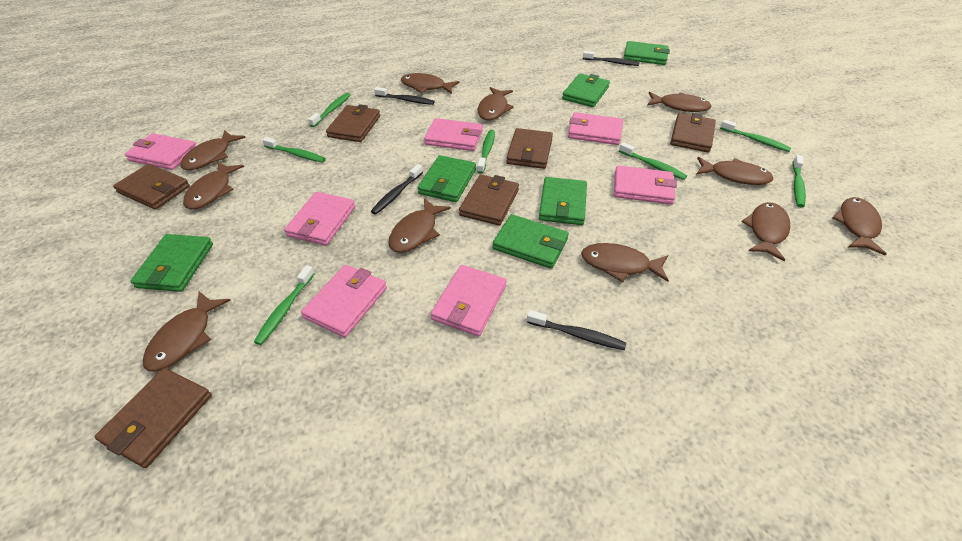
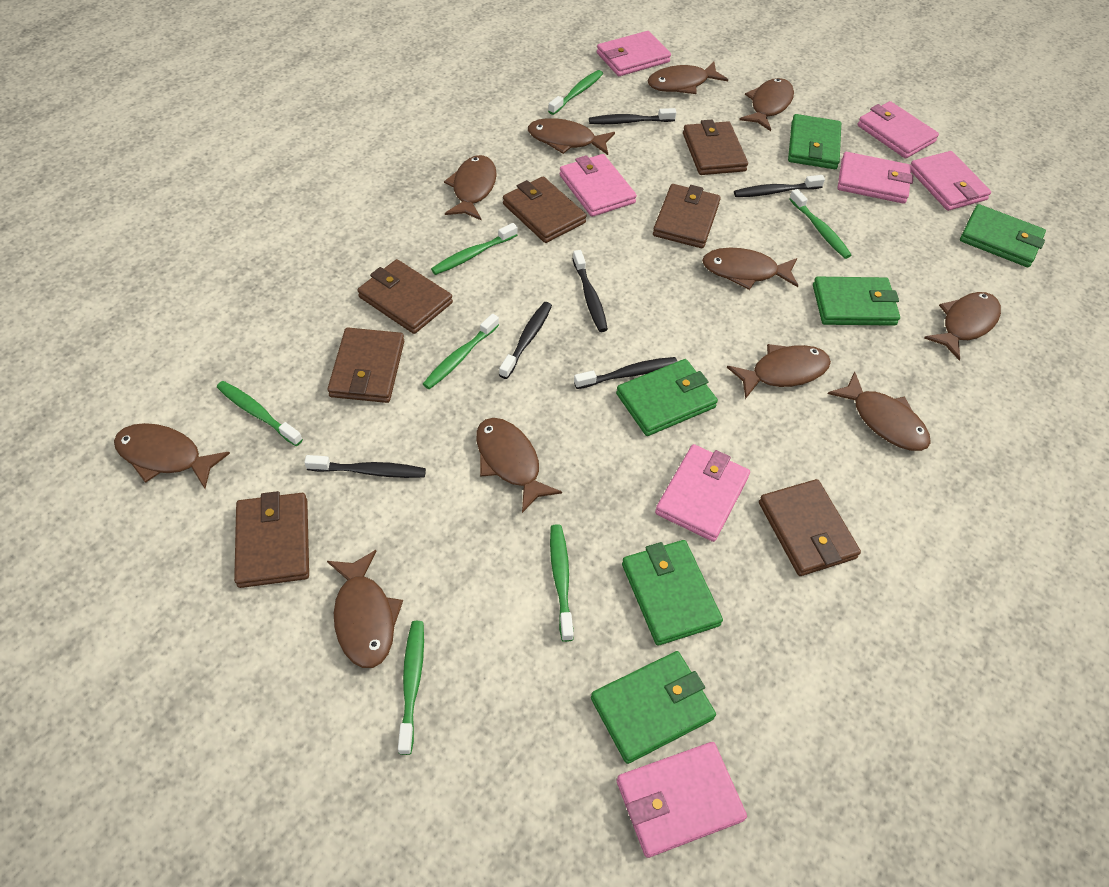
black toothbrush: 4 -> 6
brown wallet: 6 -> 7

